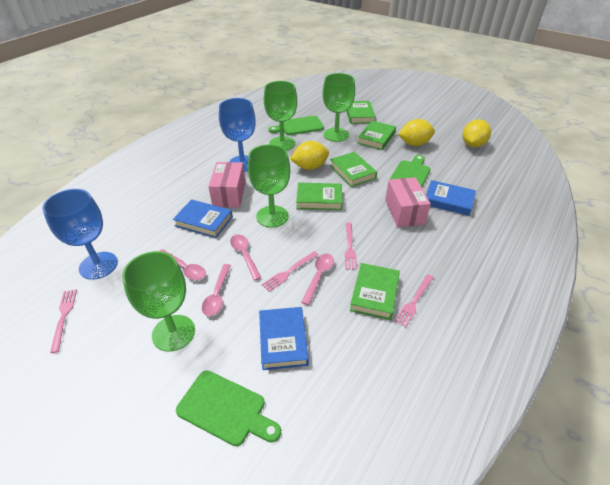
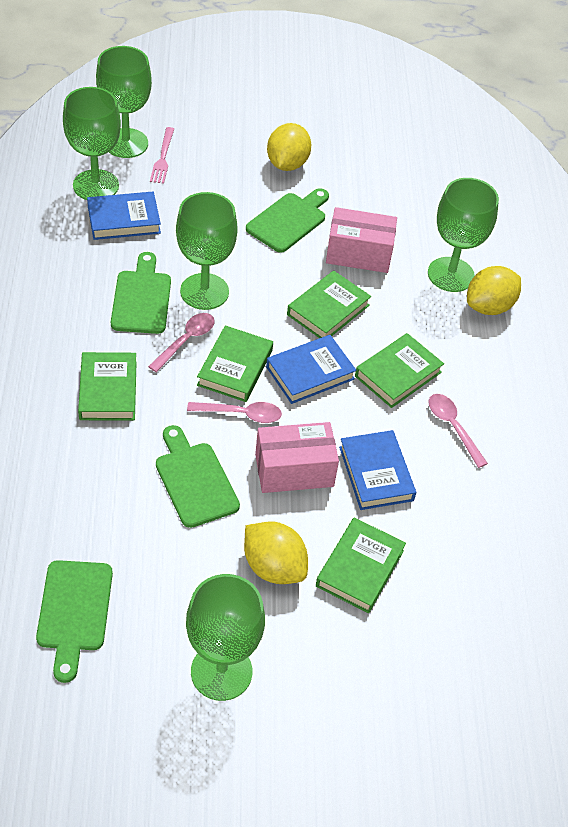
blue goblet: 2 -> 0
green cutting board: 3 -> 4
green goblet: 4 -> 5
pink fork: 4 -> 1
pink spoon: 4 -> 3

